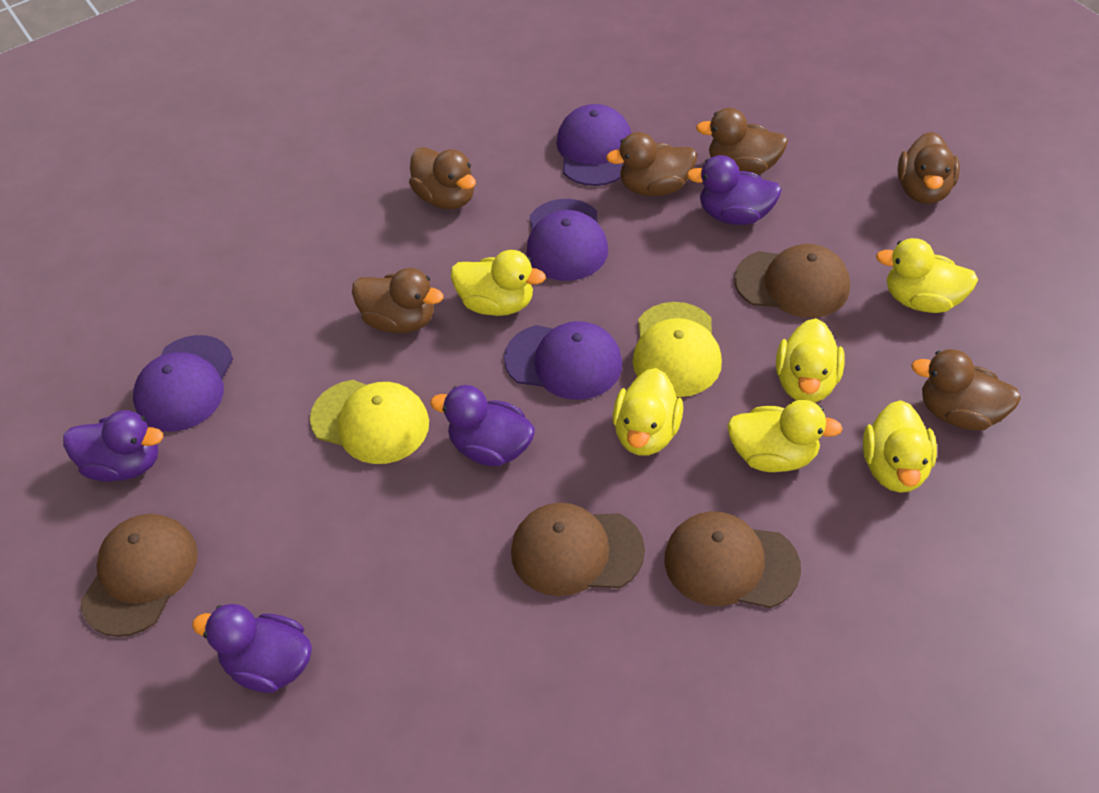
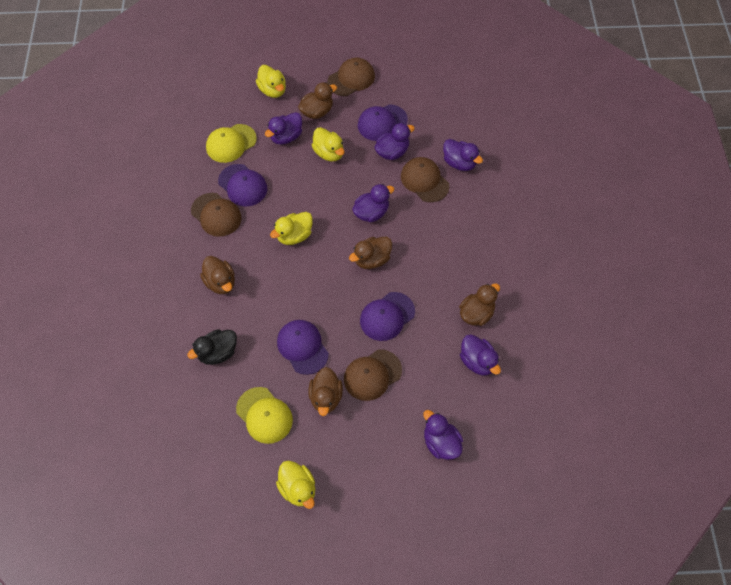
black duck: 0 -> 1
brown duck: 6 -> 5
purple duck: 4 -> 6
yellow duck: 6 -> 4

